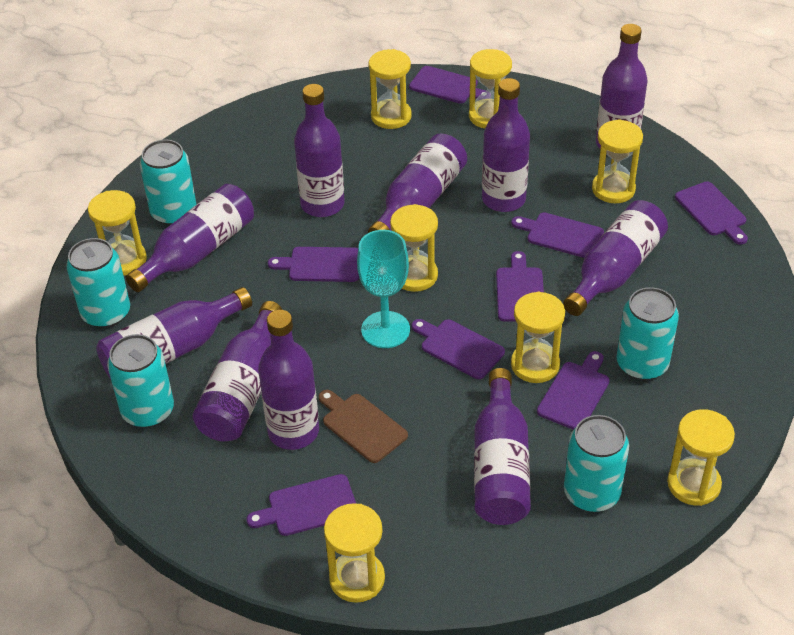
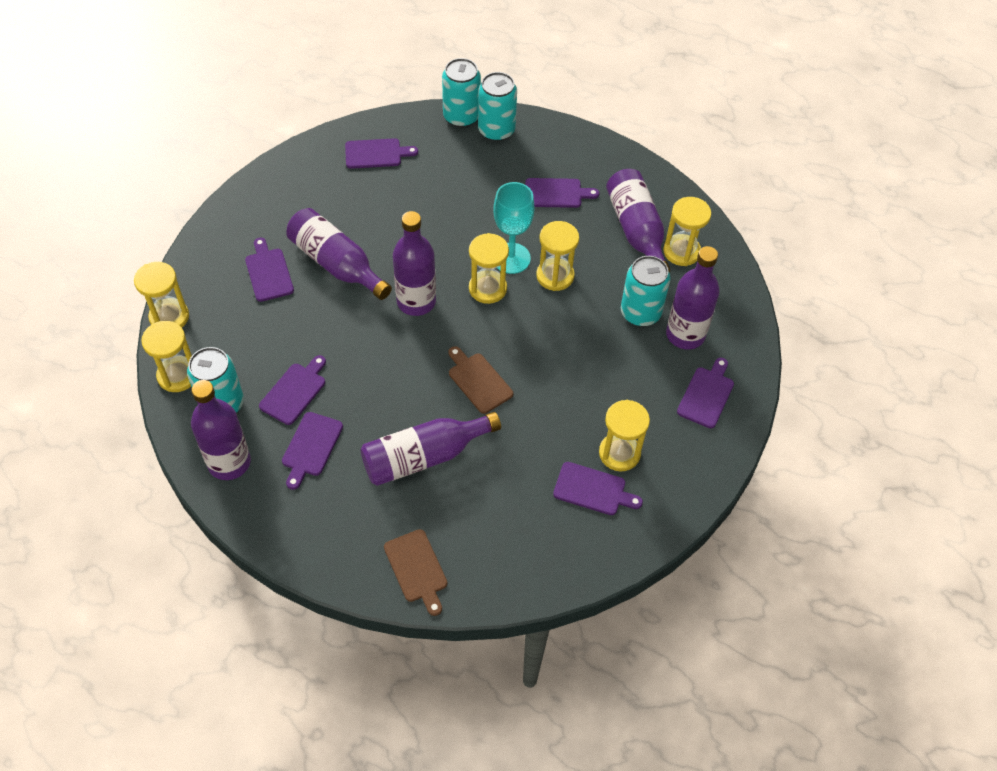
brown cutting board: 1 -> 2
purple bottle: 10 -> 6
purple cutting board: 8 -> 7
turquoise can: 5 -> 4
yellow hourglass: 8 -> 6

